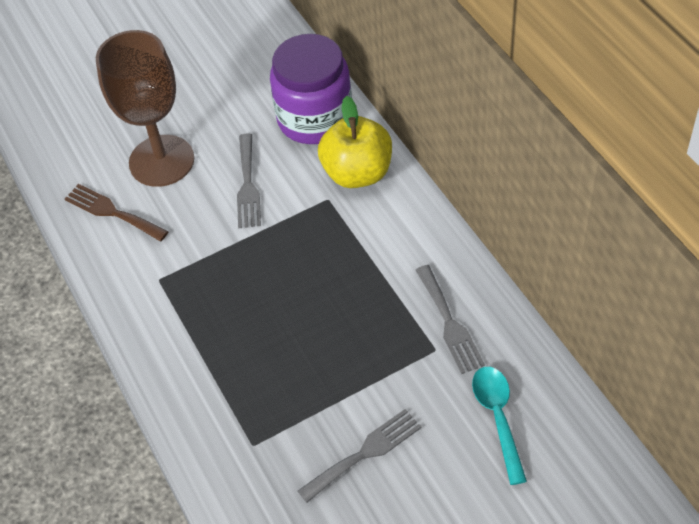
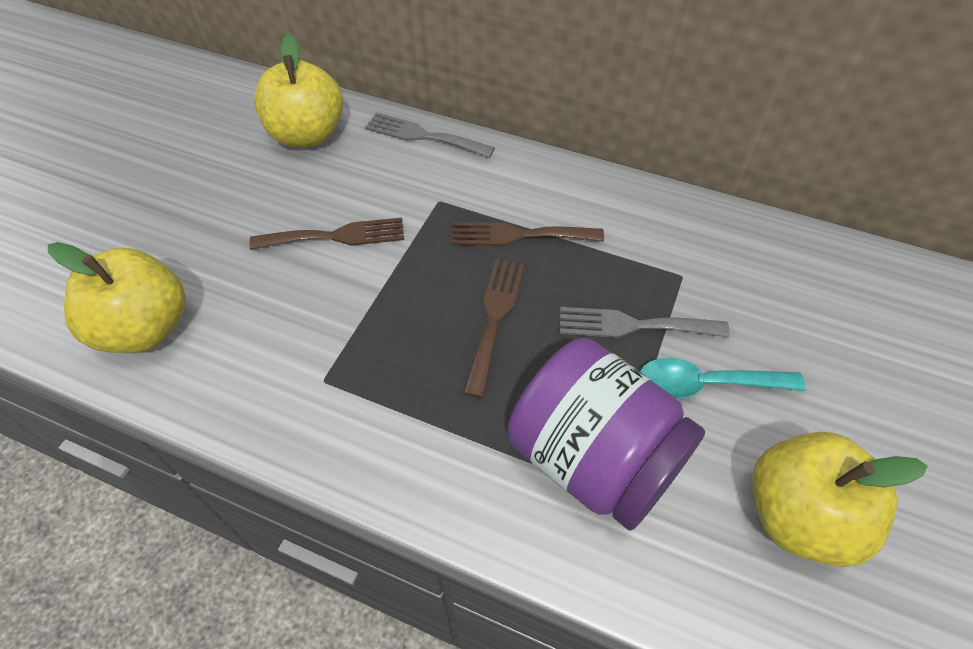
brown fork: 1 -> 3
brown goblet: 1 -> 0
grey fork: 3 -> 2
yellow apple: 1 -> 3

